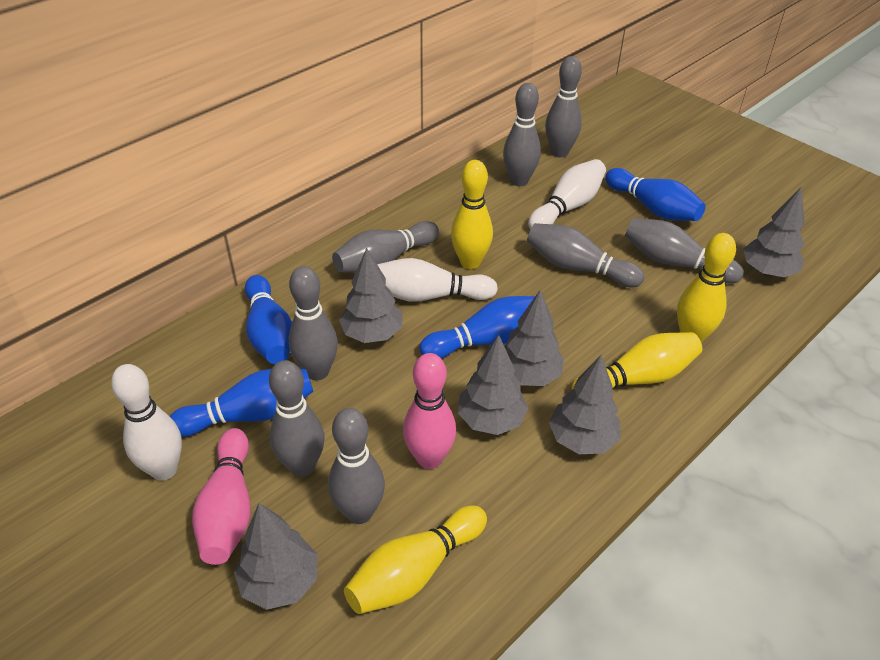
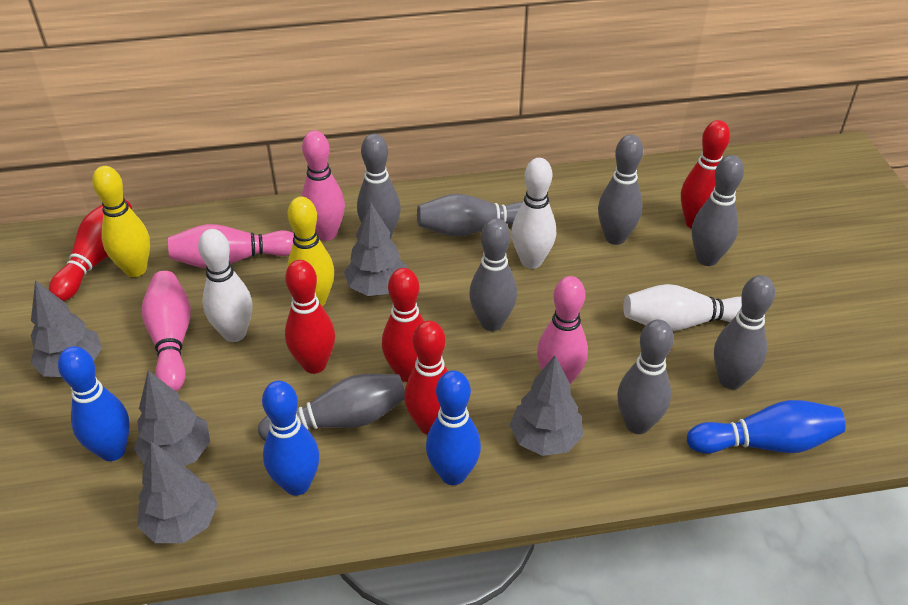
grey tree: 6 -> 5
pink bowling pin: 2 -> 4
red bowling pin: 0 -> 5
yellow bowling pin: 4 -> 2

